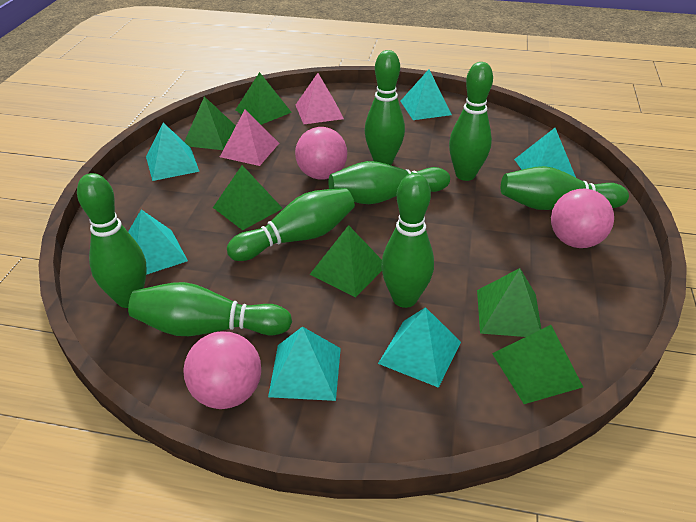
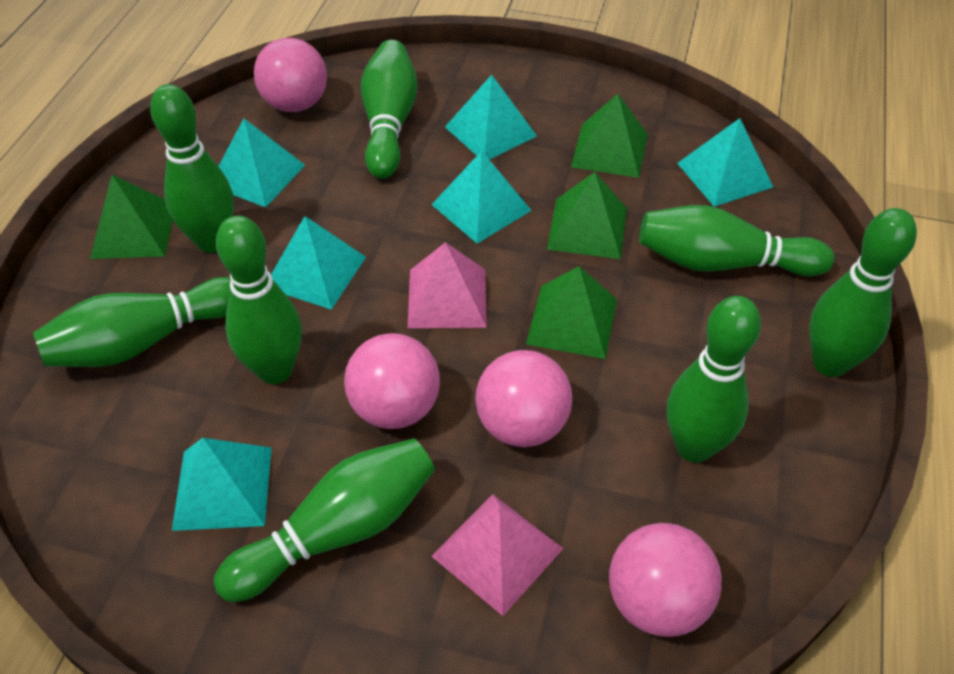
green pyramid: 6 -> 4
pink ball: 3 -> 4

